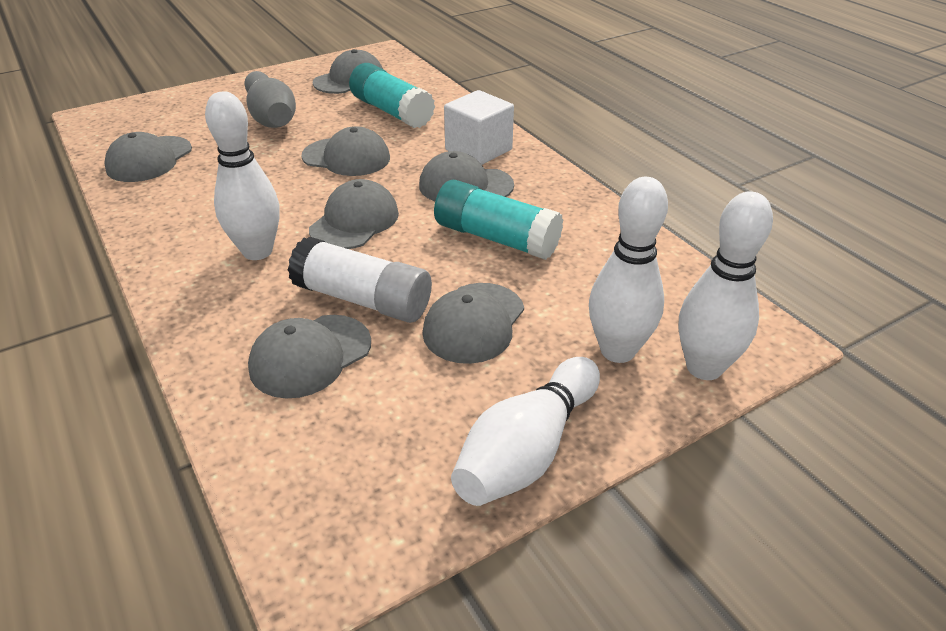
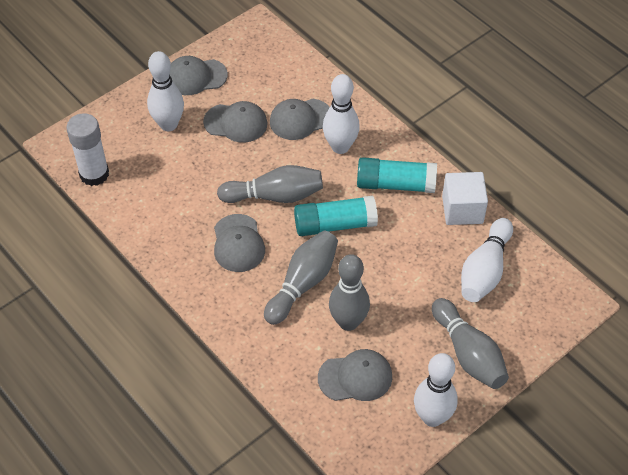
grey bowling pin: 1 -> 4
grey cap: 7 -> 5

